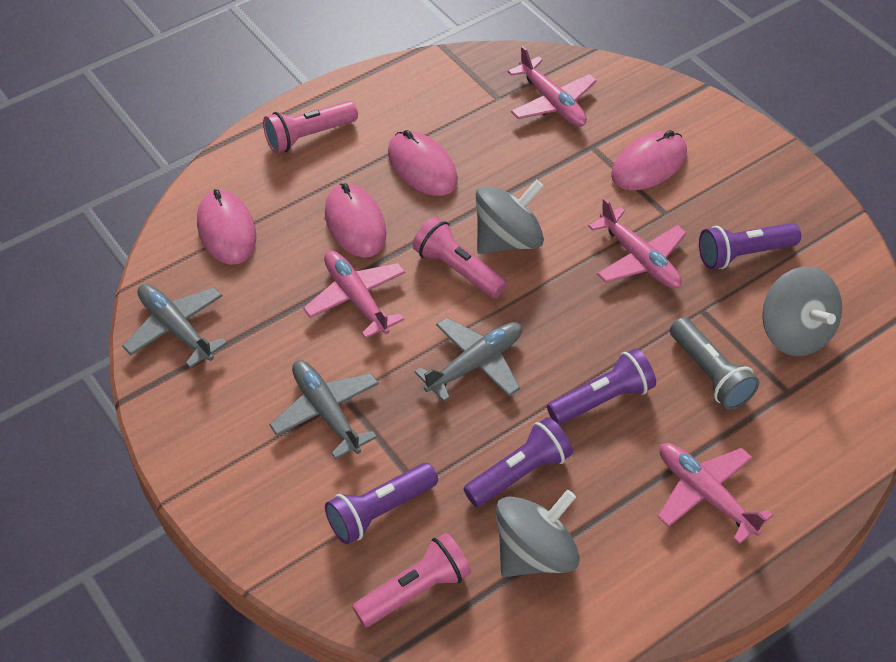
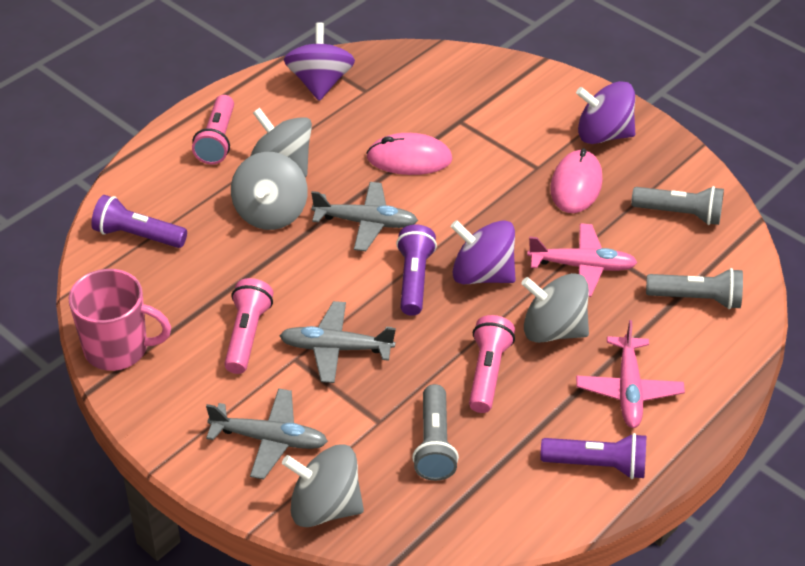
grey flashlight: 1 -> 3
grey spinning top: 3 -> 4
pink mouse: 4 -> 2
pink mug: 0 -> 1
pink plane: 4 -> 2
purple flashlight: 4 -> 3
purple spinning top: 0 -> 3

